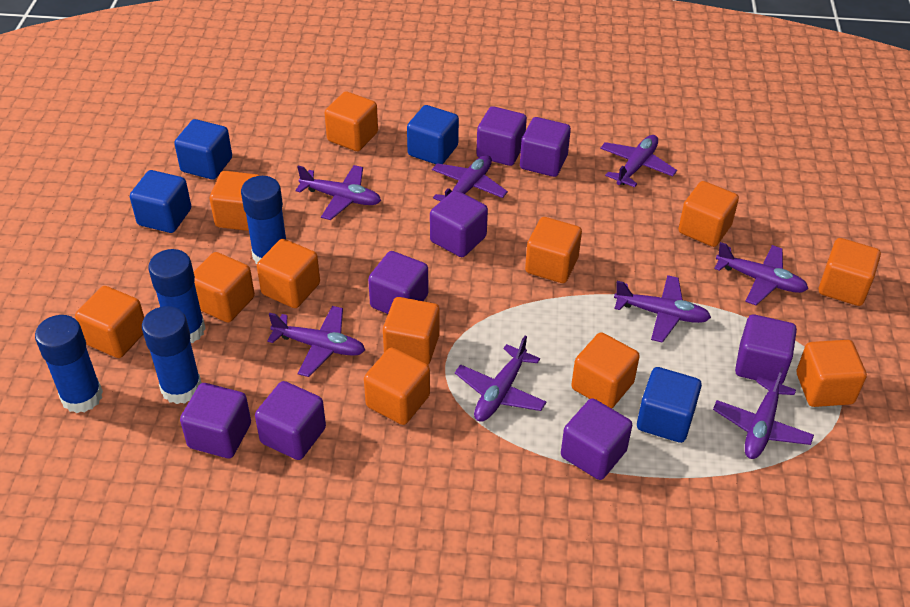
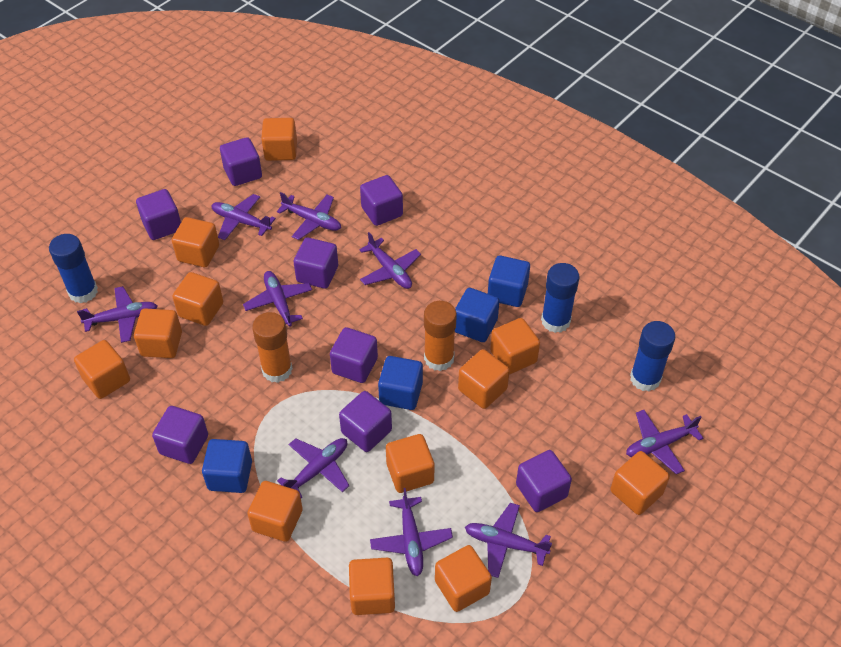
blue glue stick: 4 -> 3
orange glue stick: 0 -> 2
purple plane: 8 -> 9

